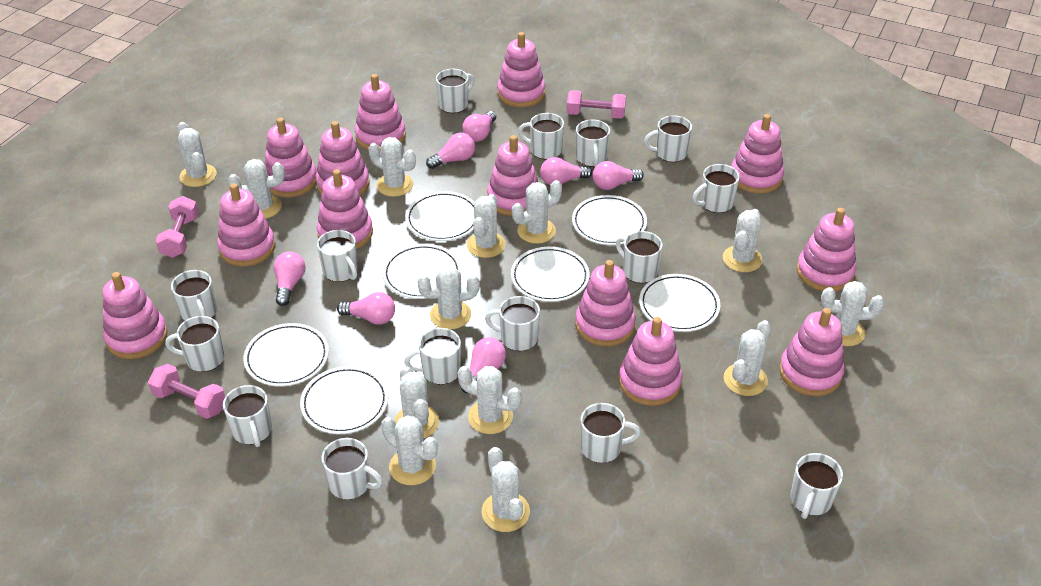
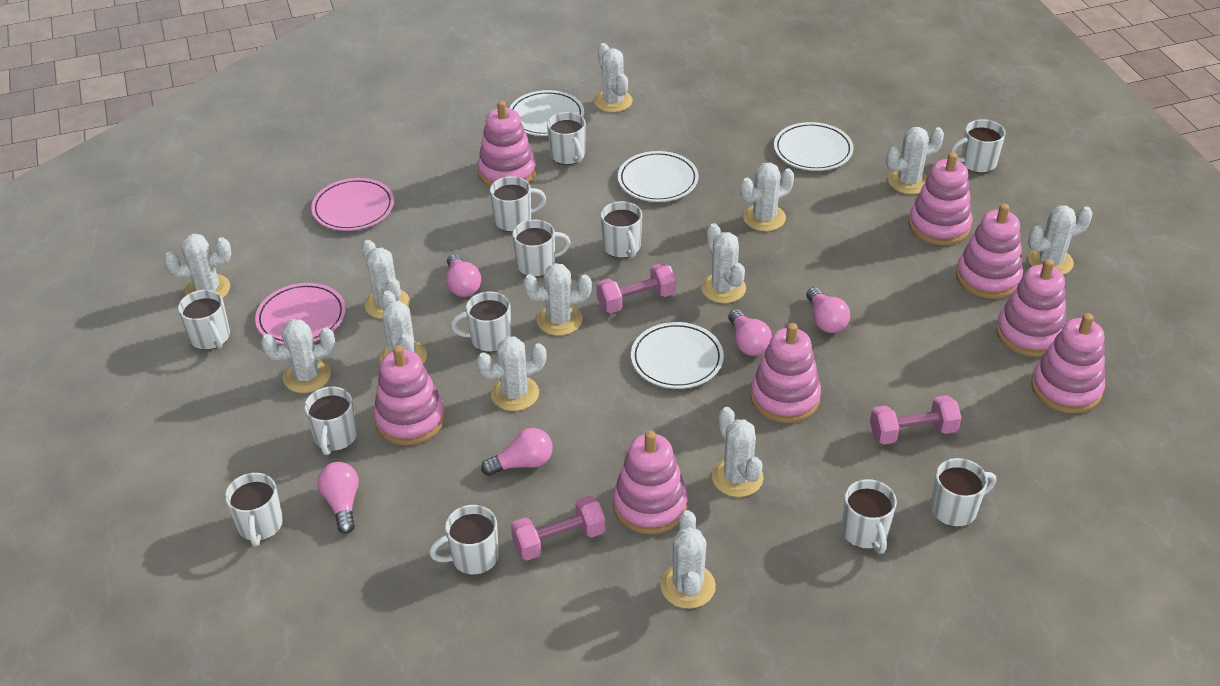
pink light bulb: 7 -> 5
pink plate: 0 -> 2
pink stacking toy: 13 -> 8
white mug: 15 -> 12
white plate: 7 -> 4

